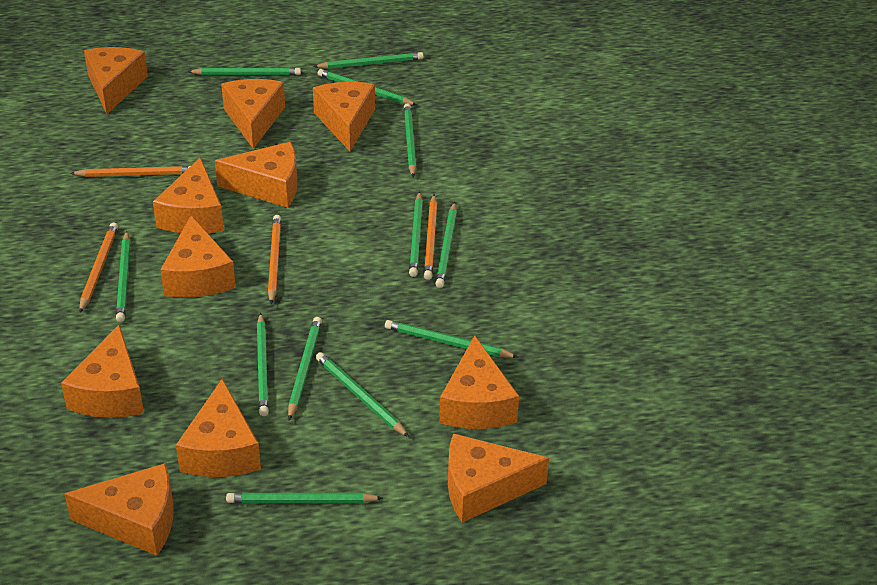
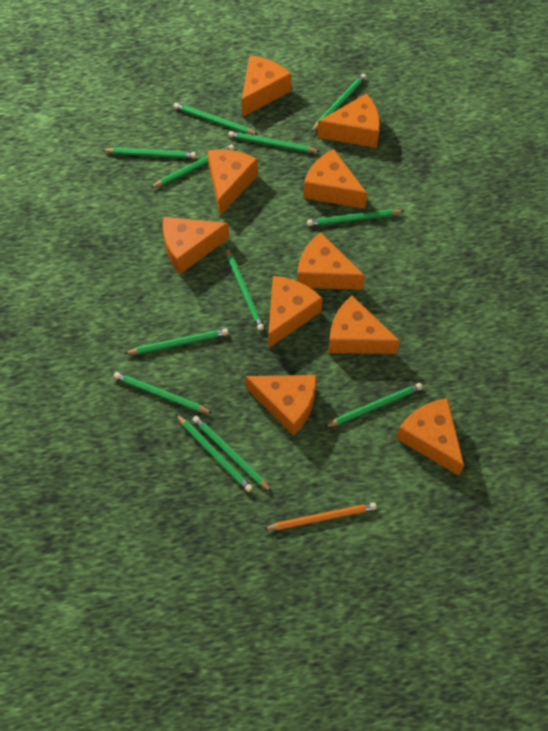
orange cheese: 11 -> 10
orange pencil: 4 -> 1

